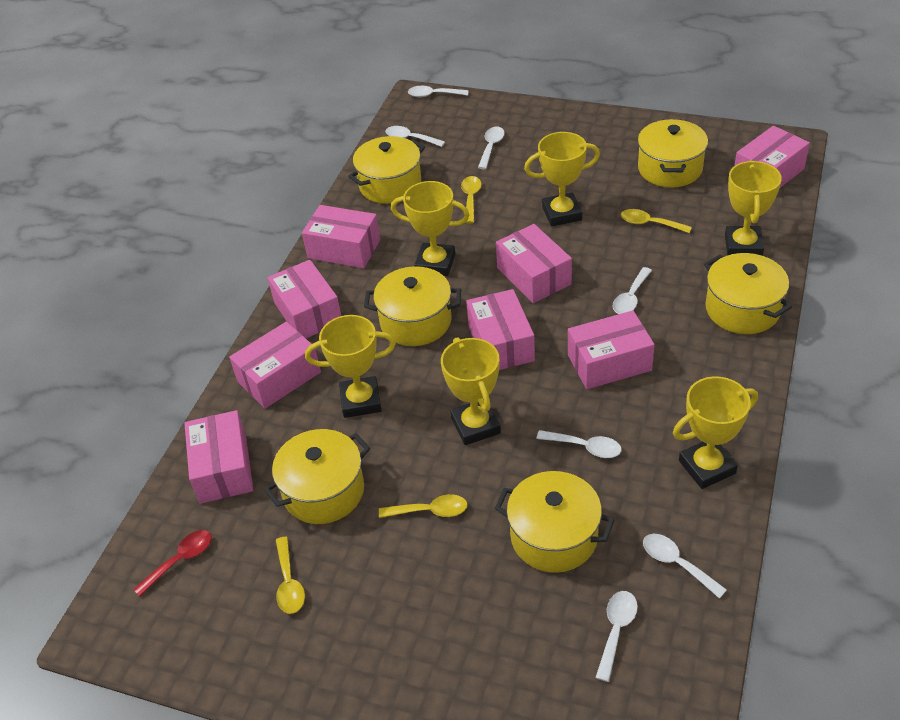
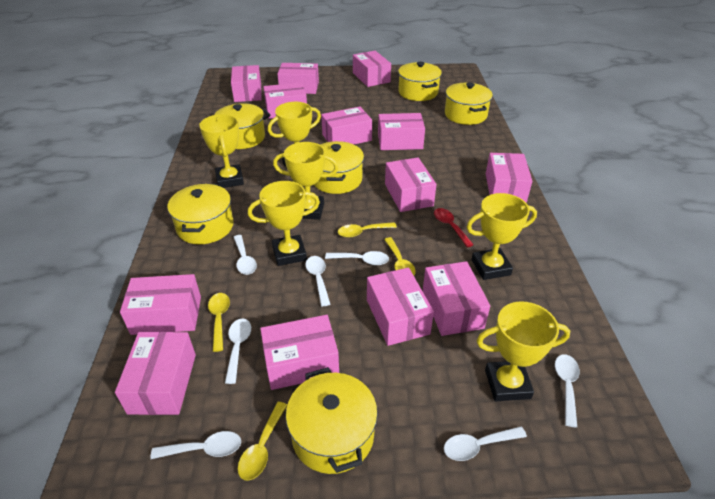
pink box: 8 -> 13

